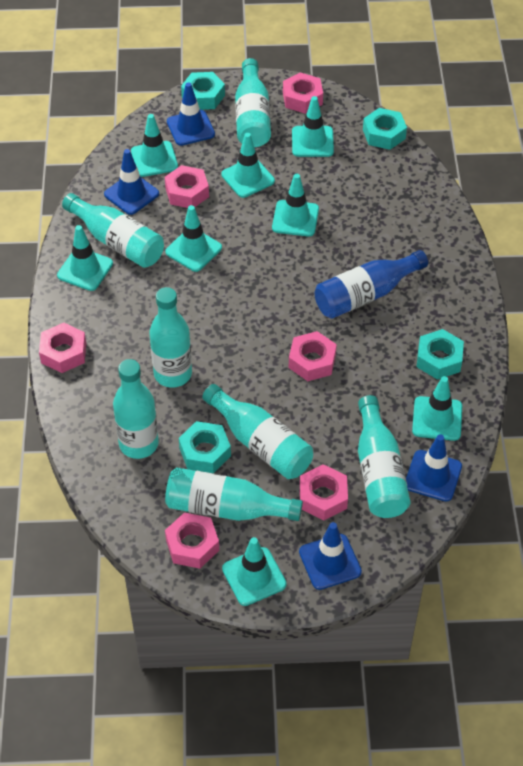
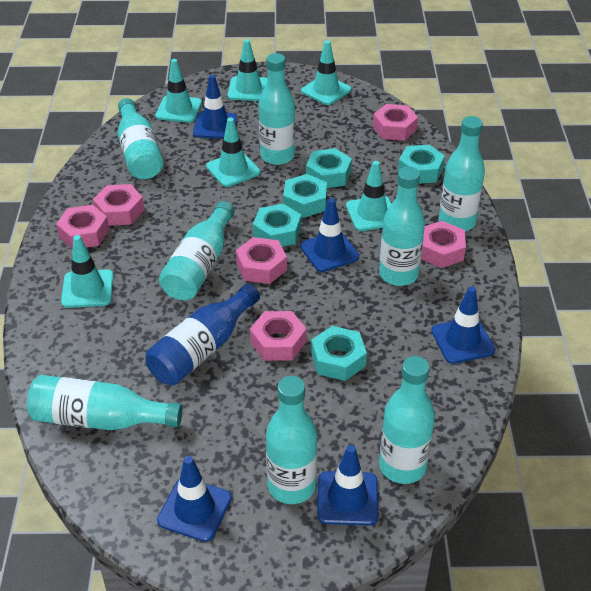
blue traffic cone: 4 -> 5
turquoise bottle: 7 -> 8
turquoise nut: 4 -> 5
turquoise traffic cone: 8 -> 6

